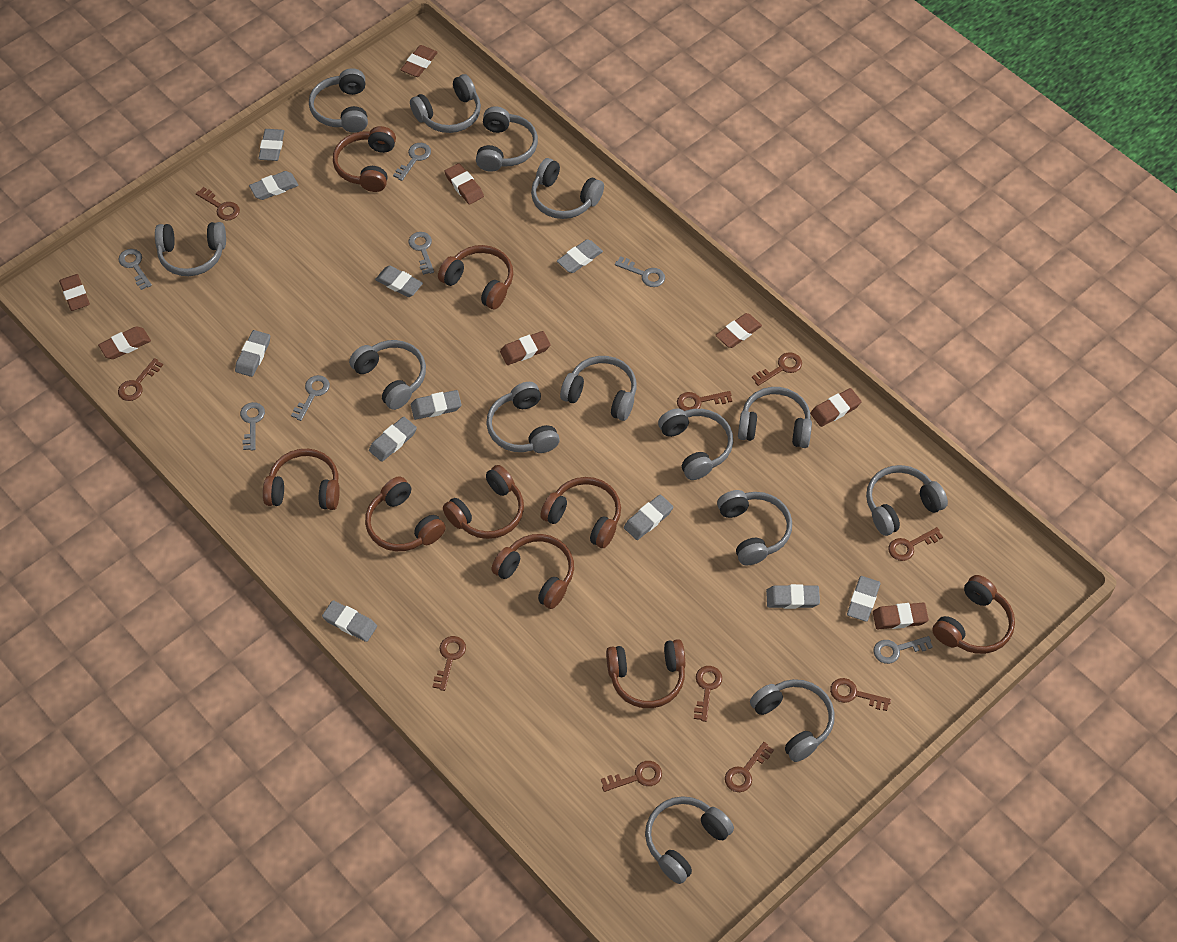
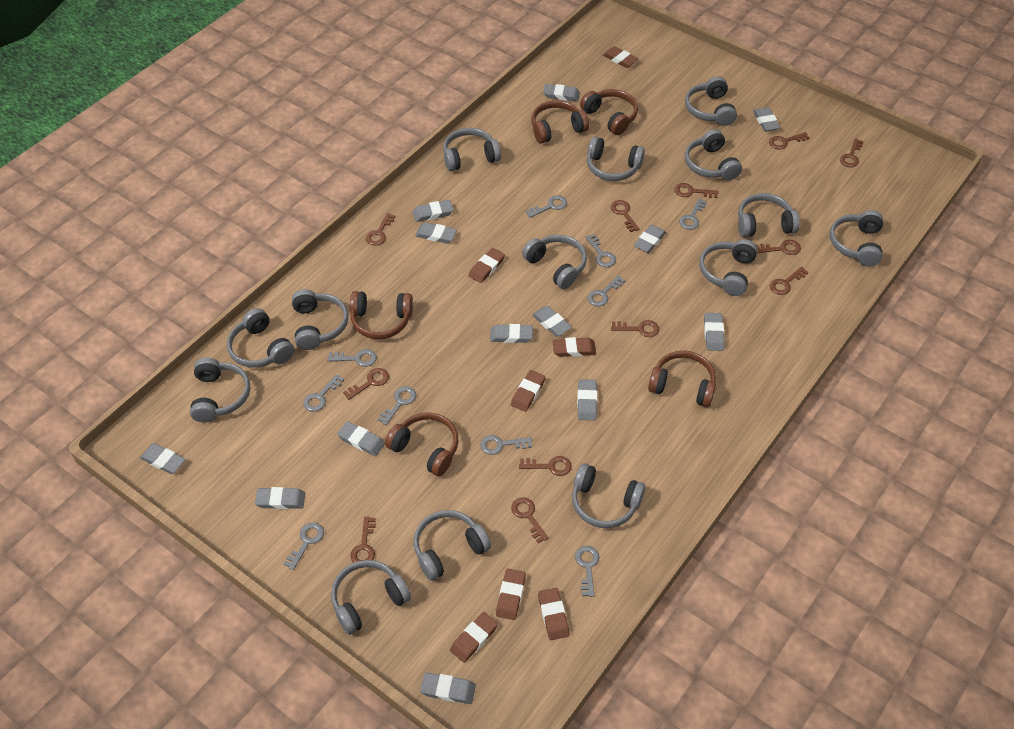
brown eraser: 8 -> 7
brown headphones: 9 -> 5
brown key: 10 -> 12
grey eraser: 11 -> 13
grey key: 7 -> 10

